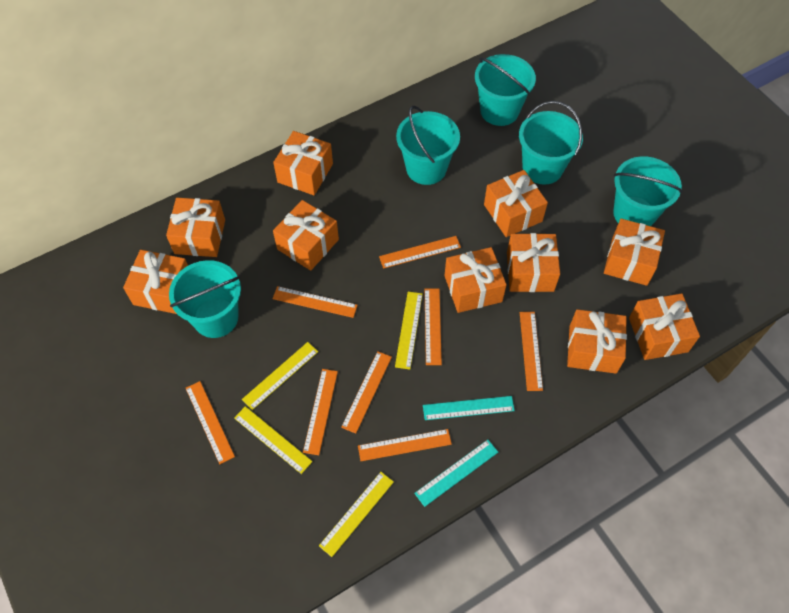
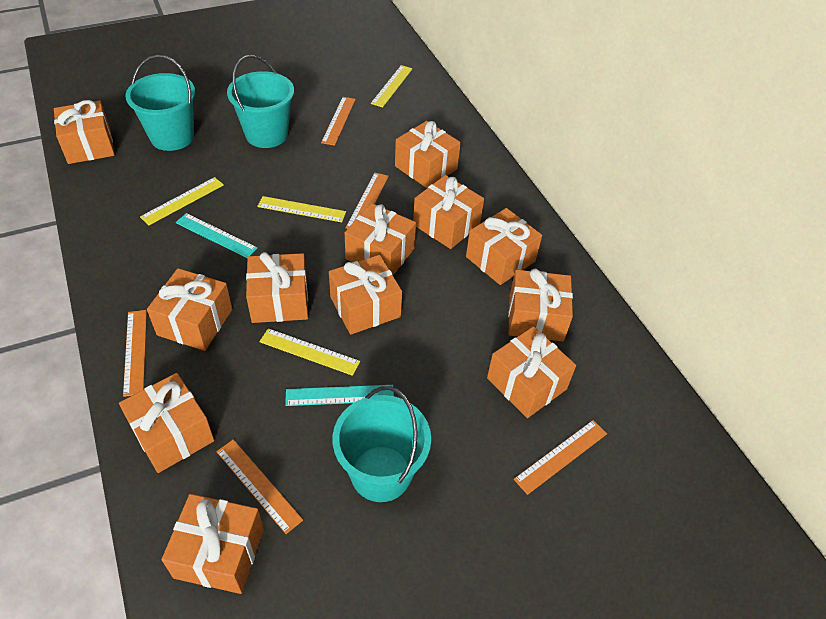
orange gift: 10 -> 12
orange ruler: 8 -> 5
turquoise bucket: 5 -> 3

